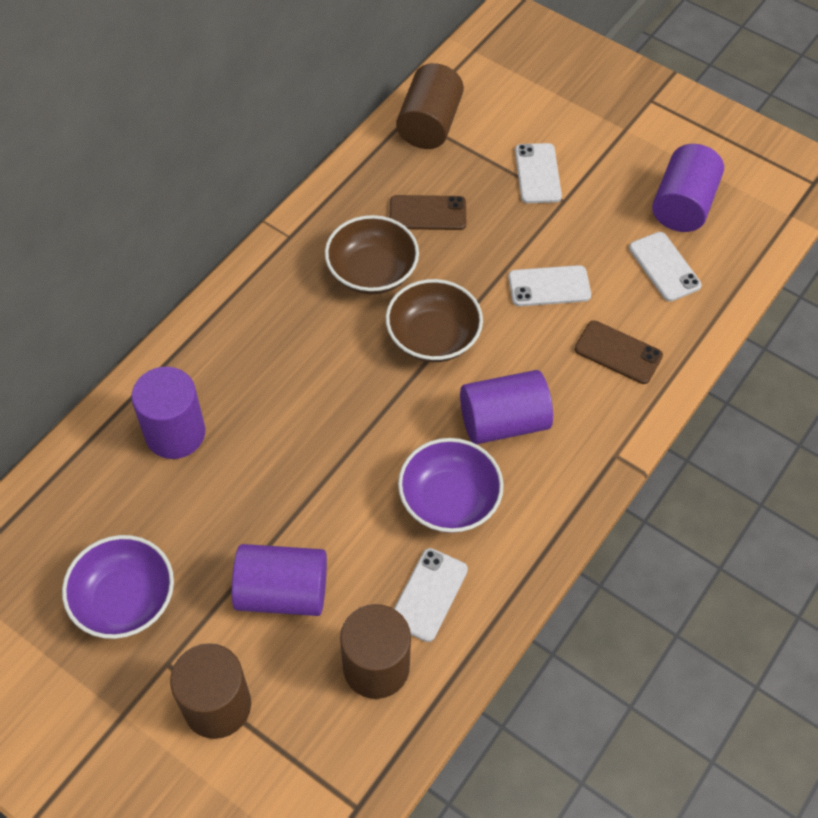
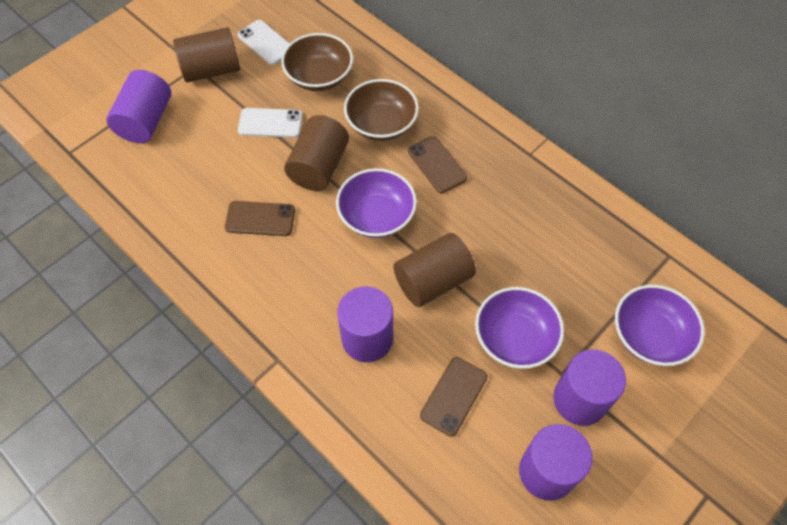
brown phone: 2 -> 3
purple bowl: 2 -> 3
white phone: 4 -> 2

